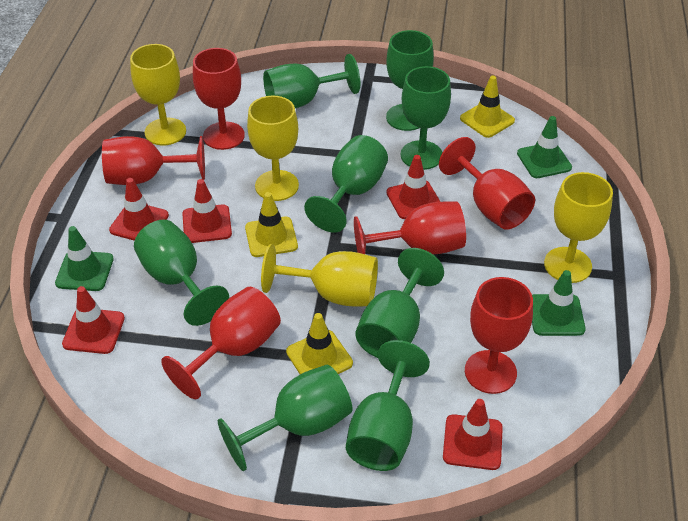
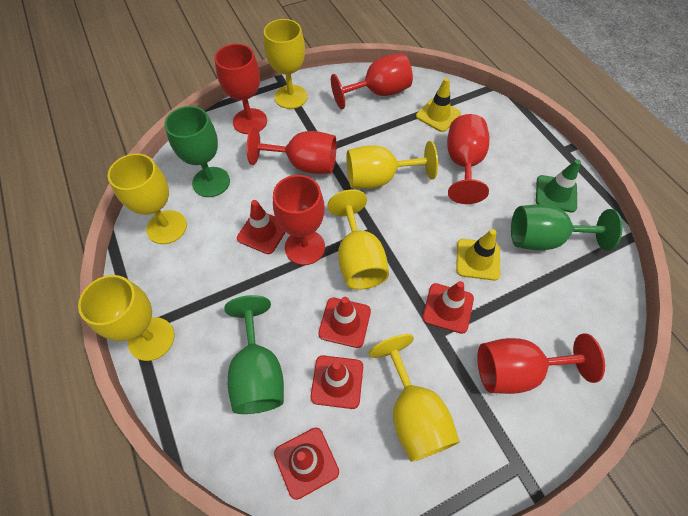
green goblet: 8 -> 3
green traffic cone: 3 -> 1
yellow goblet: 4 -> 6
yellow traffic cone: 3 -> 2

